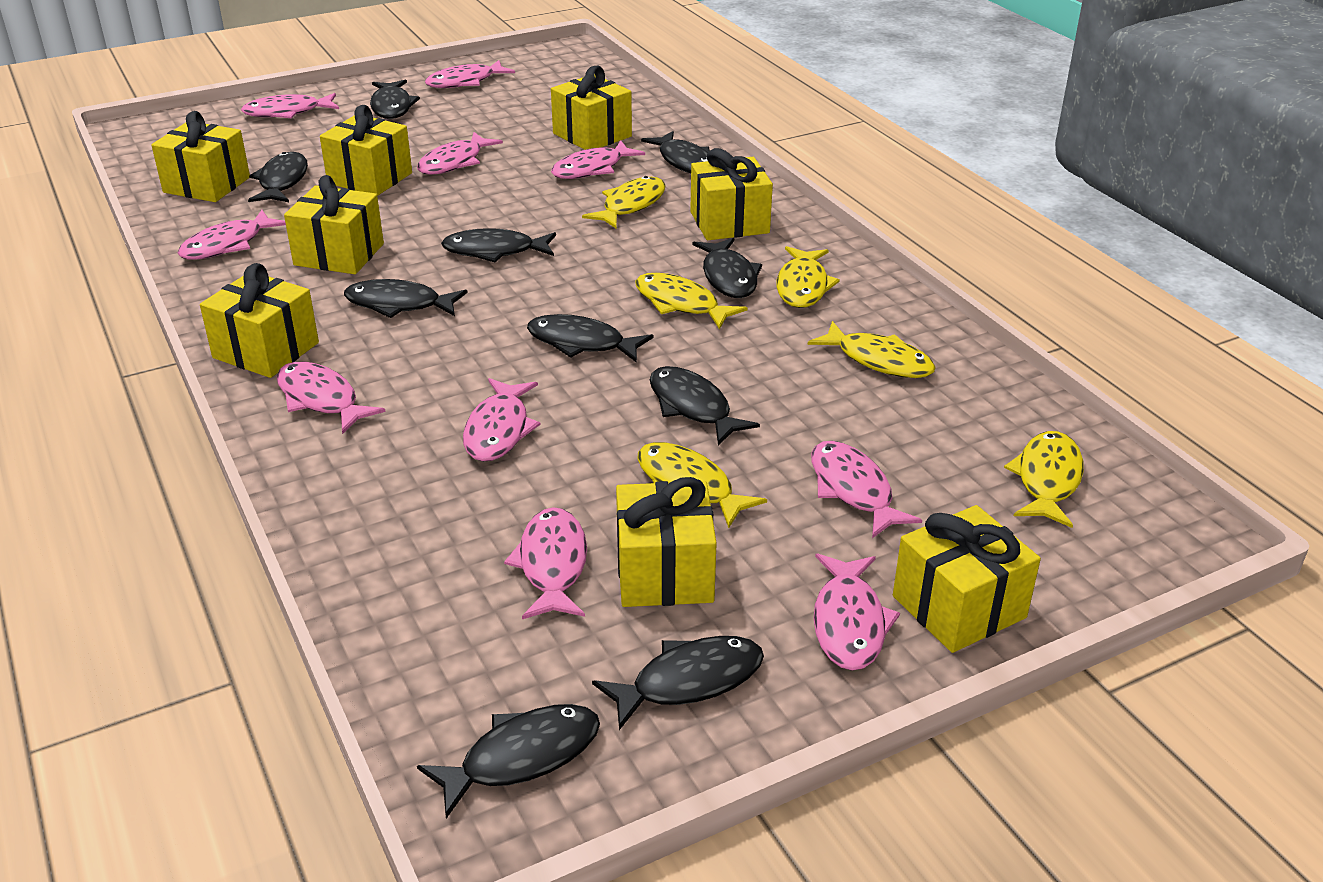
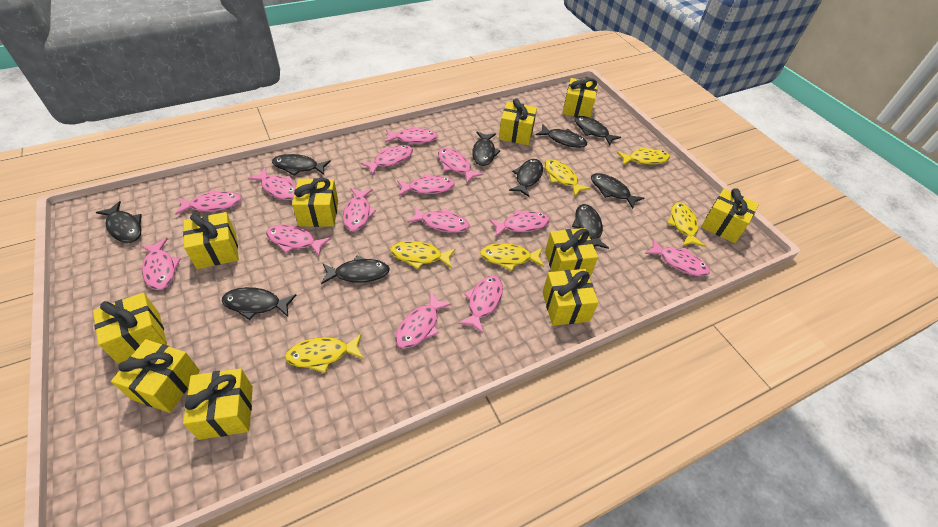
pink fish: 10 -> 14
yellow gift: 8 -> 10

